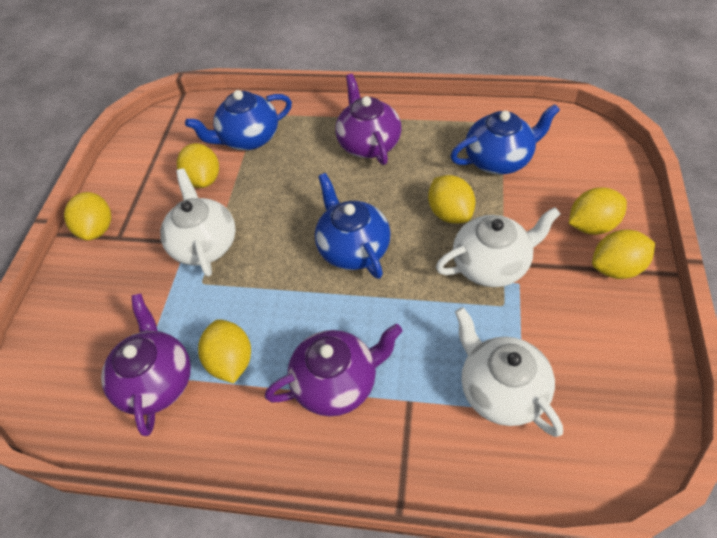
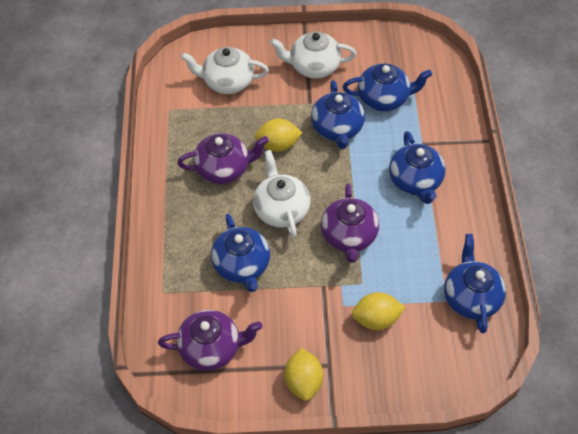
blue teapot: 3 -> 5
yellow lemon: 6 -> 3

